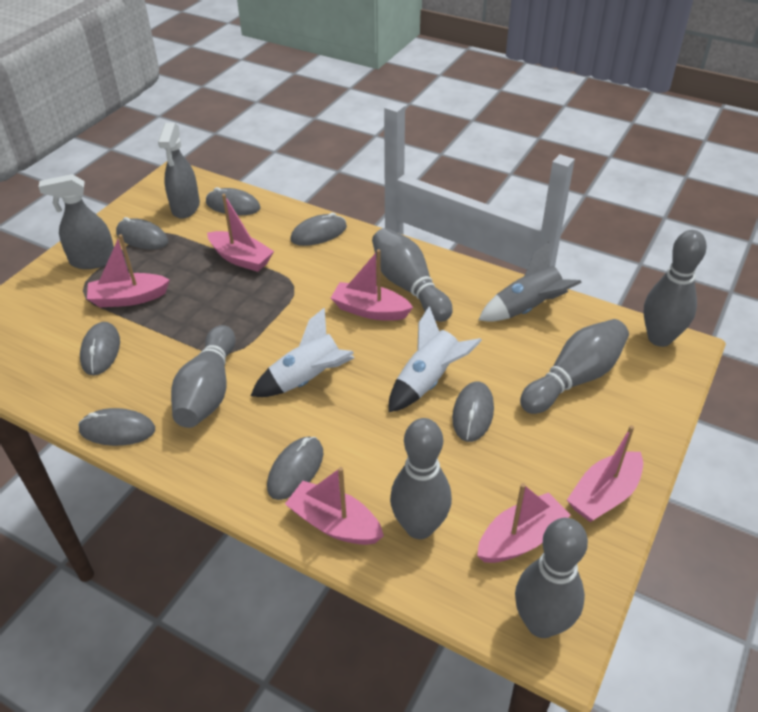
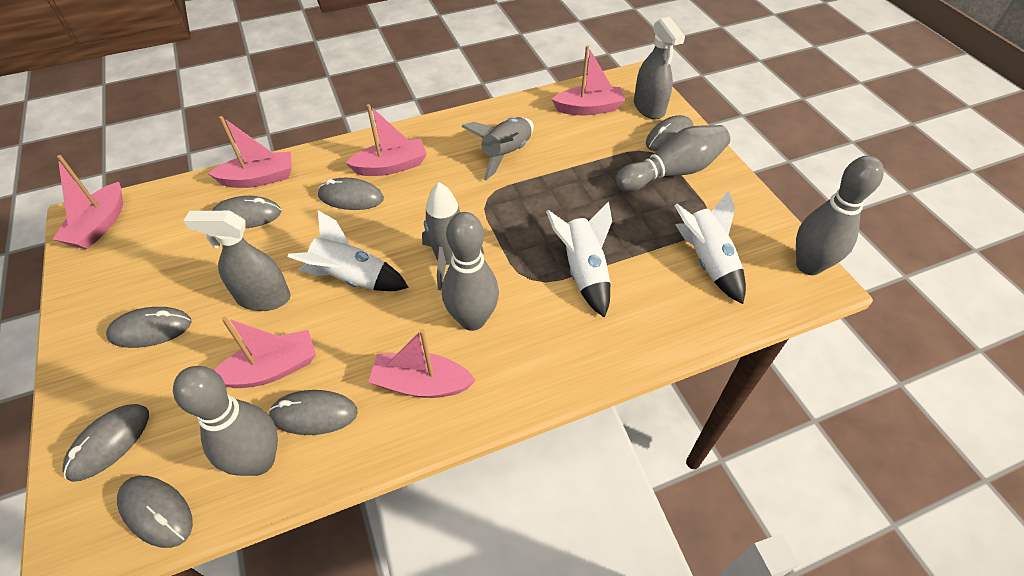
grey bowling pin: 6 -> 4
grey rocket: 1 -> 2
white rocket: 2 -> 3

